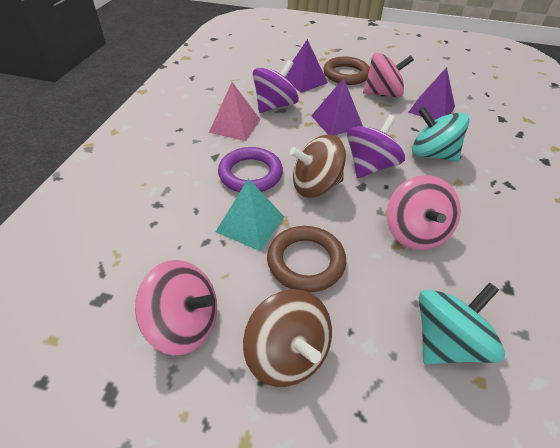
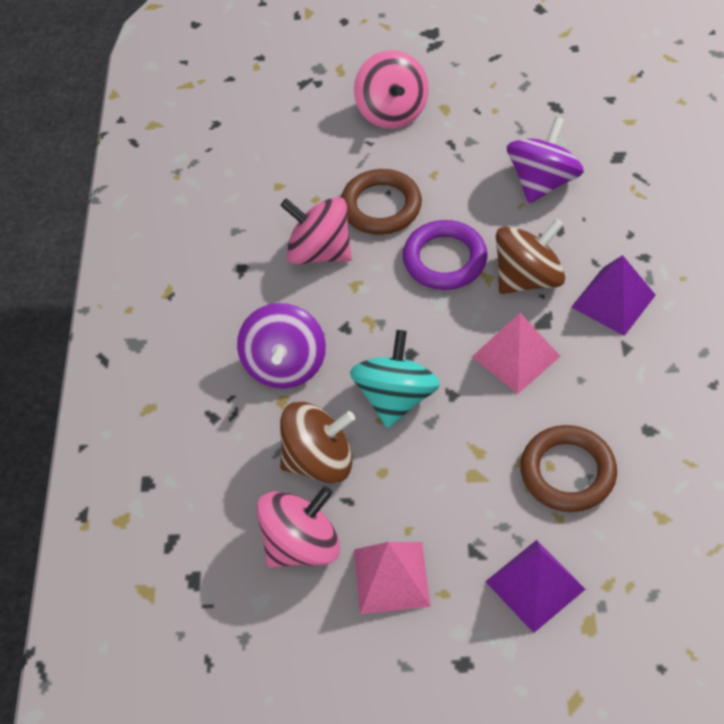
pink pyramid: 1 -> 2
purple pyramid: 3 -> 2
turquoise pyramid: 1 -> 0
turquoise spinning top: 2 -> 1

